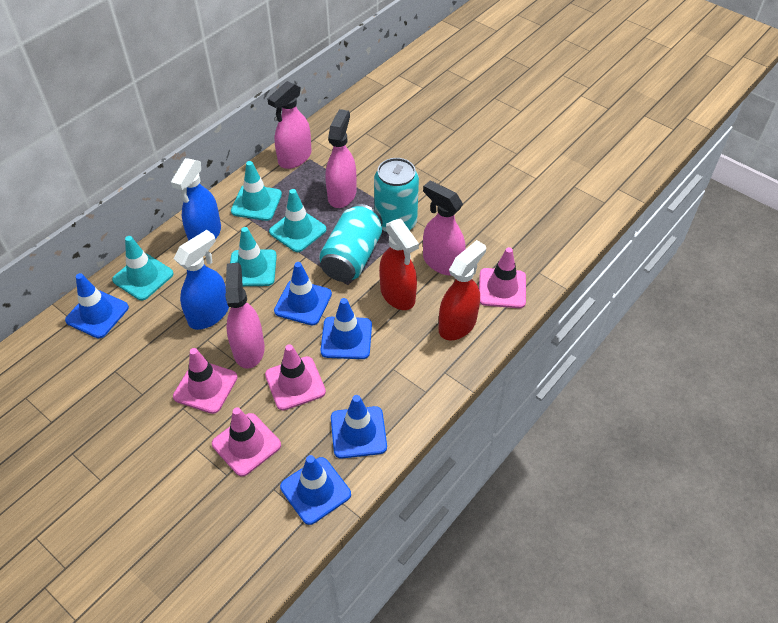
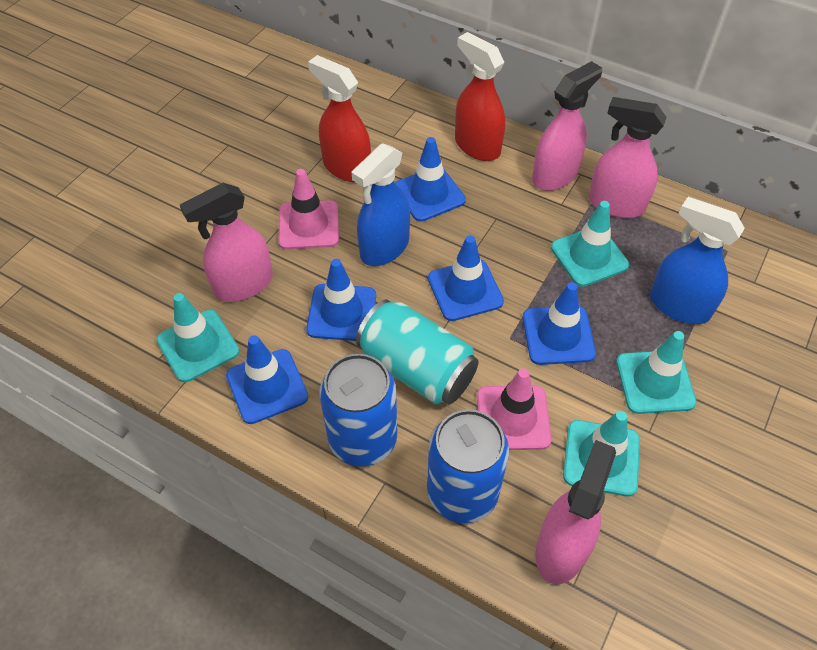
blue can: 0 -> 2
pink traffic cone: 4 -> 2
turquoise can: 2 -> 1

